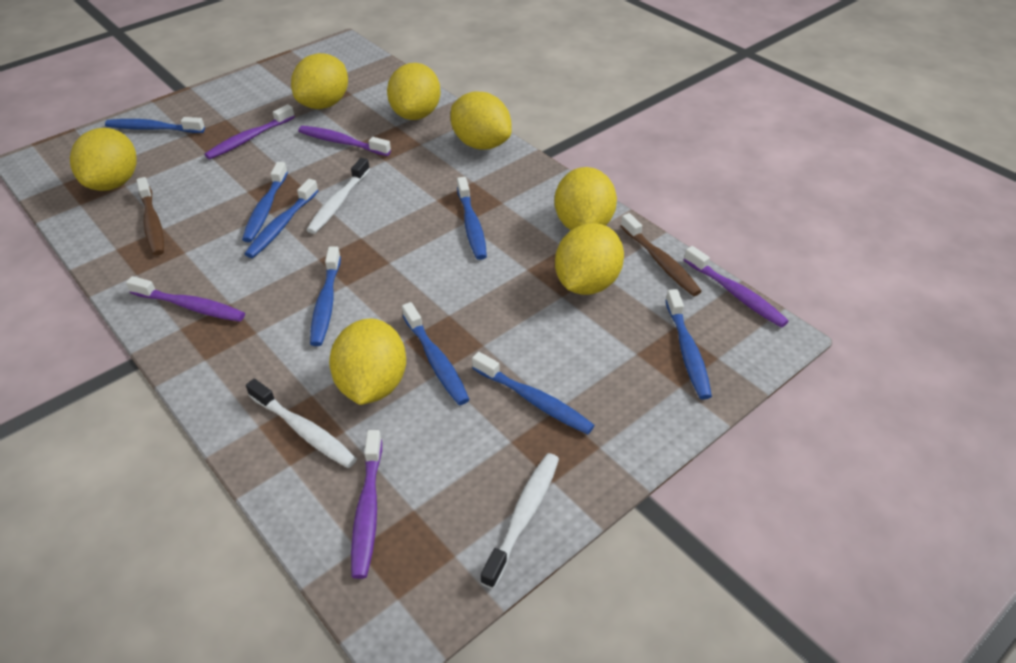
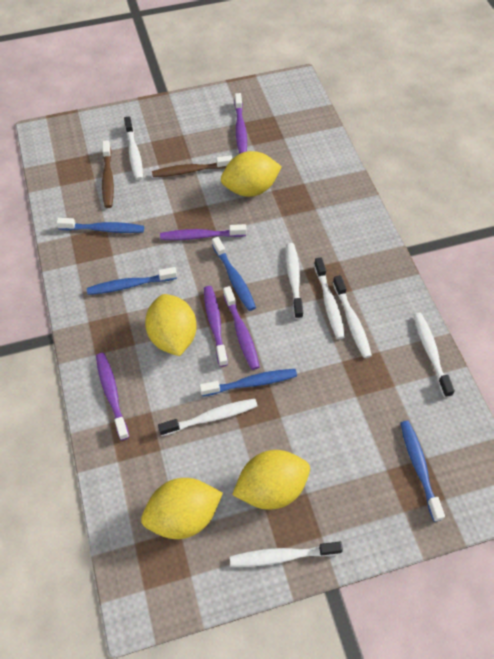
blue toothbrush: 8 -> 5
white toothbrush: 3 -> 7
yellow lemon: 7 -> 4

